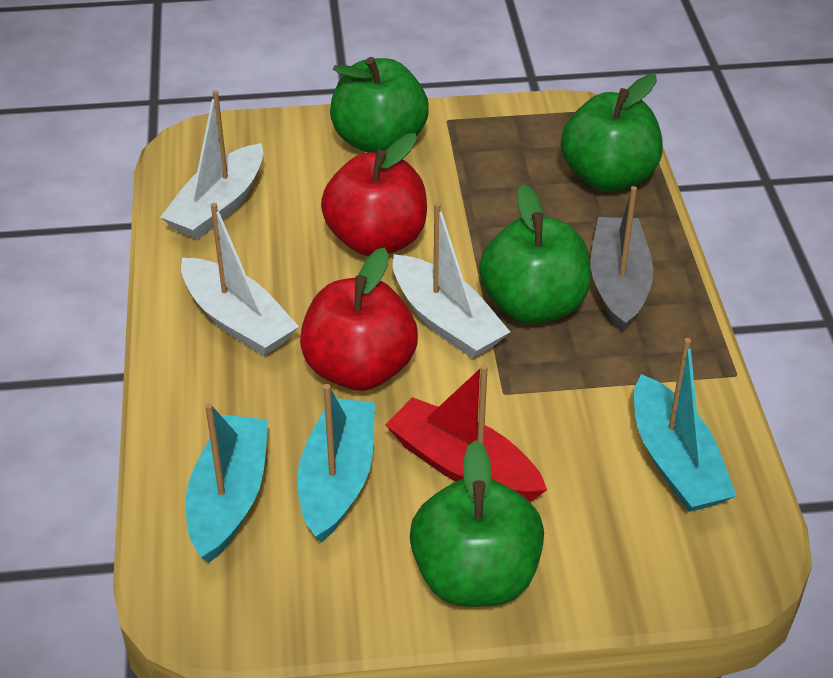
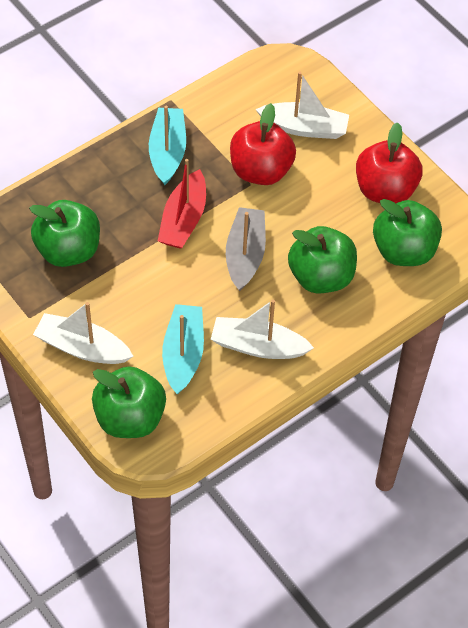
turquoise boat: 3 -> 2

